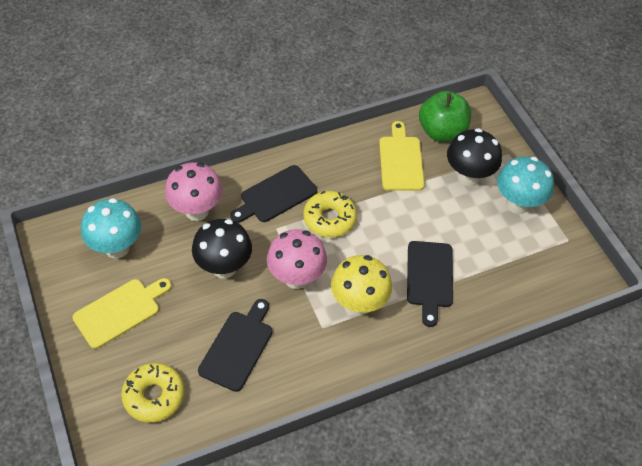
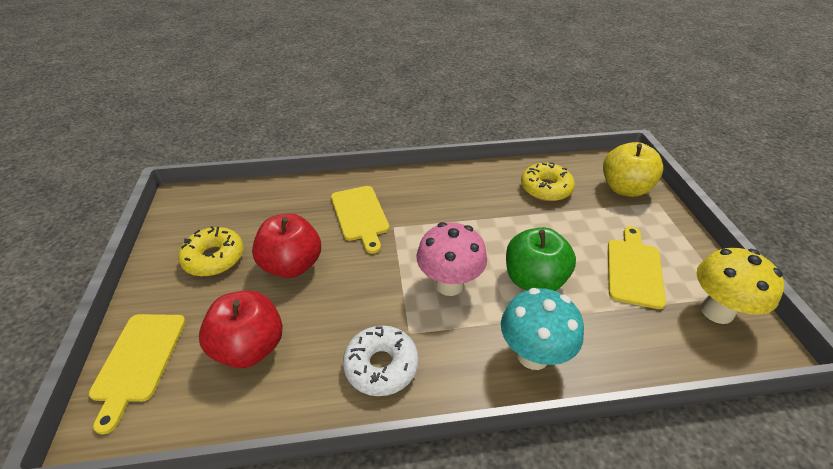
black cutting board: 3 -> 0
black mushroom: 2 -> 0
pink mushroom: 2 -> 1
red apple: 0 -> 2
turquoise mushroom: 2 -> 1
white donut: 0 -> 1
yellow apple: 0 -> 1
yellow cutting board: 2 -> 3

